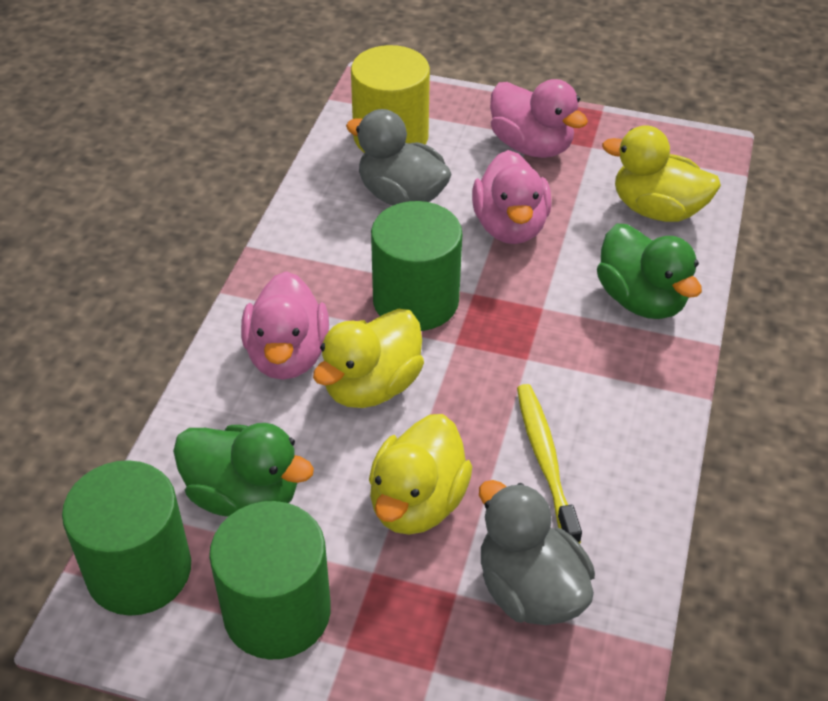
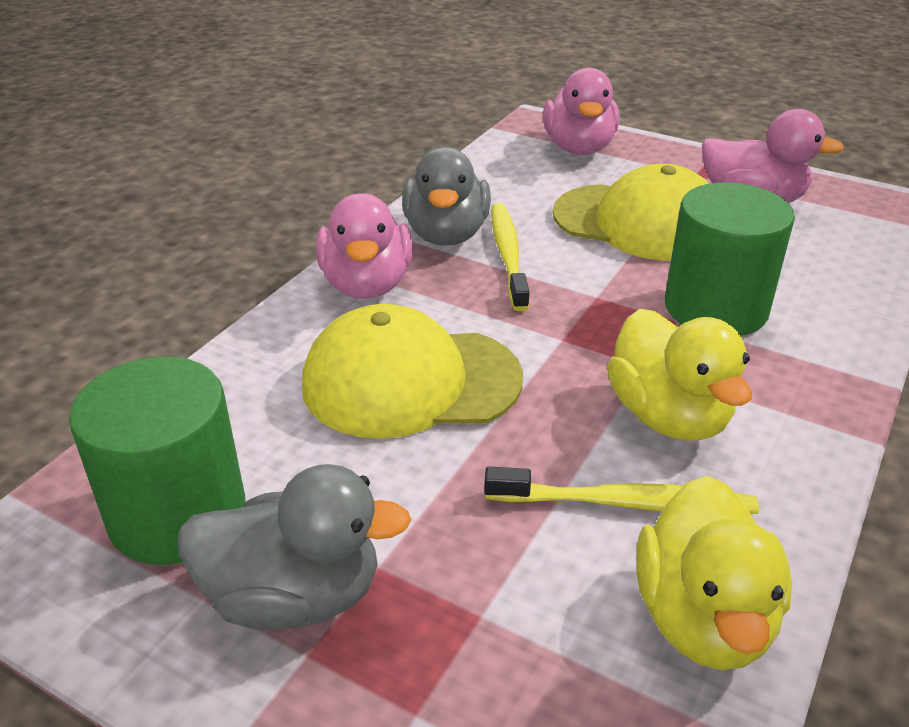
green cylinder: 3 -> 2
green duck: 2 -> 0
yellow cap: 0 -> 2
yellow cylinder: 1 -> 0
yellow duck: 3 -> 2
yellow toothbrush: 1 -> 2

